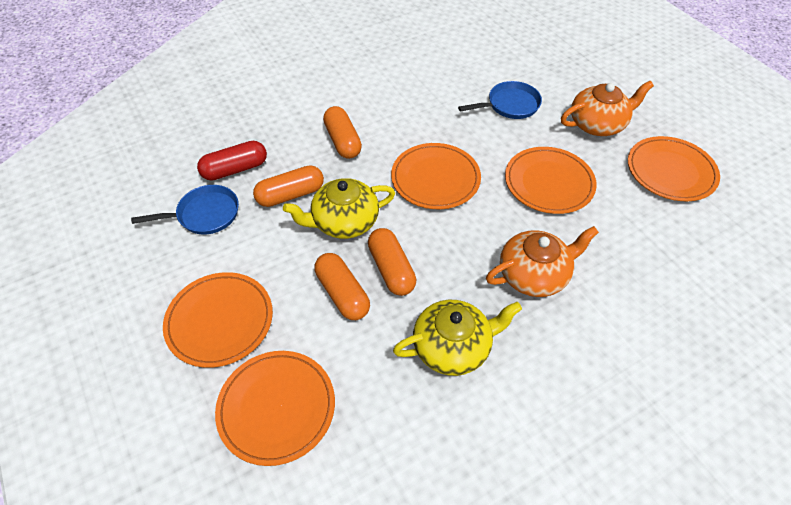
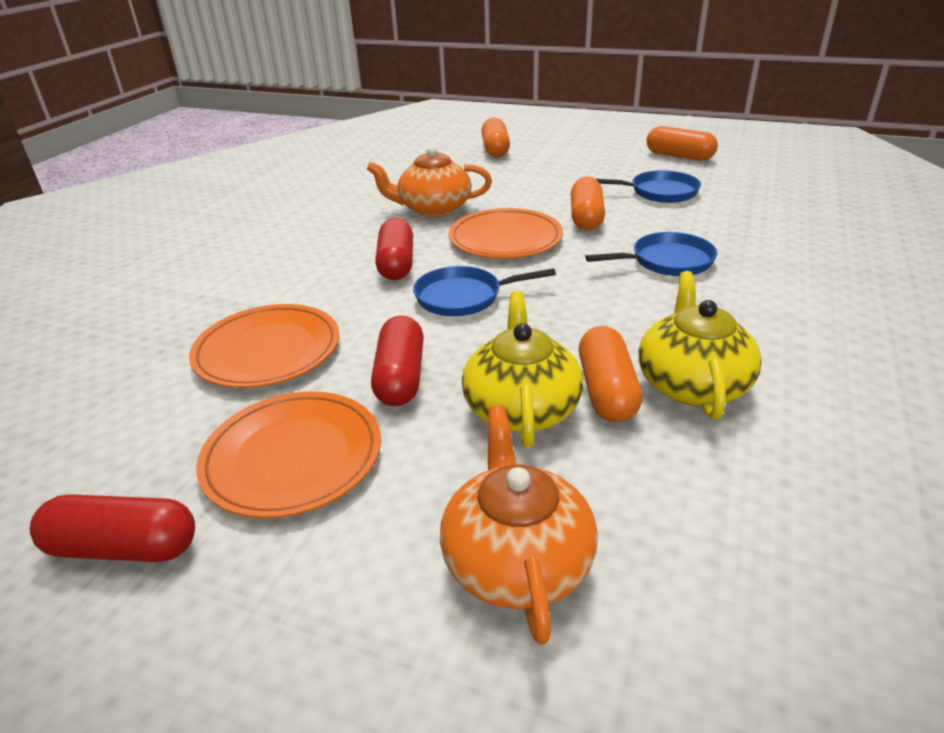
blue pan: 2 -> 3
orange plate: 5 -> 3
red capsule: 1 -> 3

